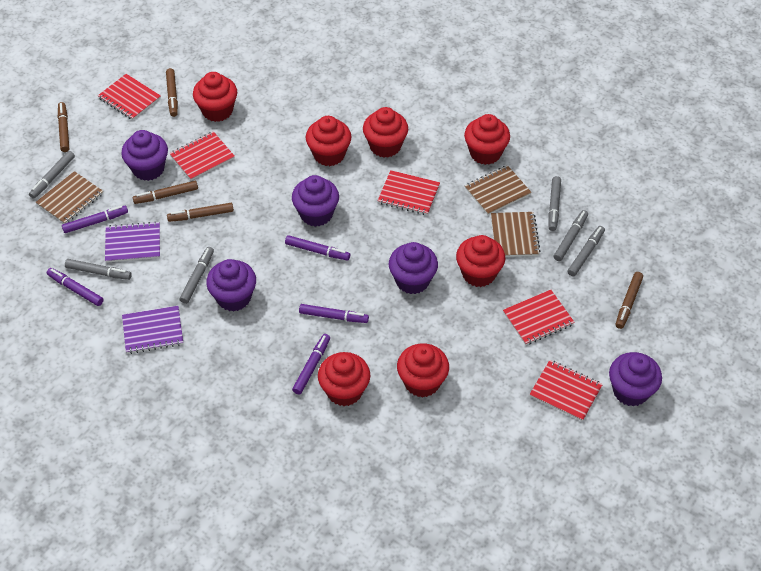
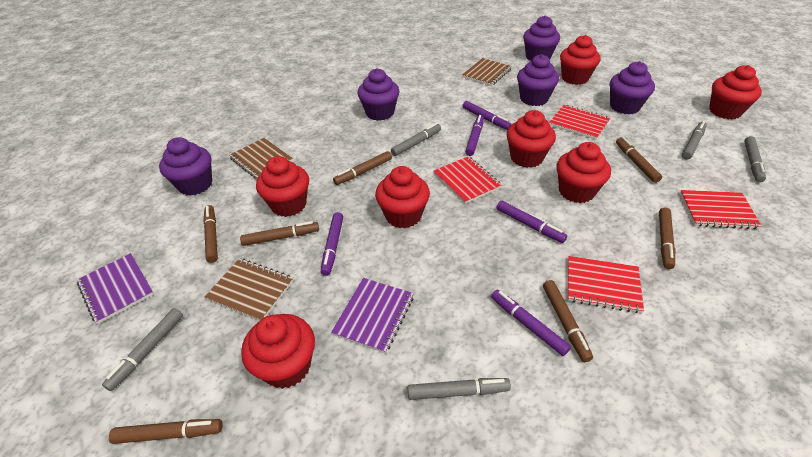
brown marker: 5 -> 7
grey marker: 6 -> 5
red notebook: 5 -> 4

